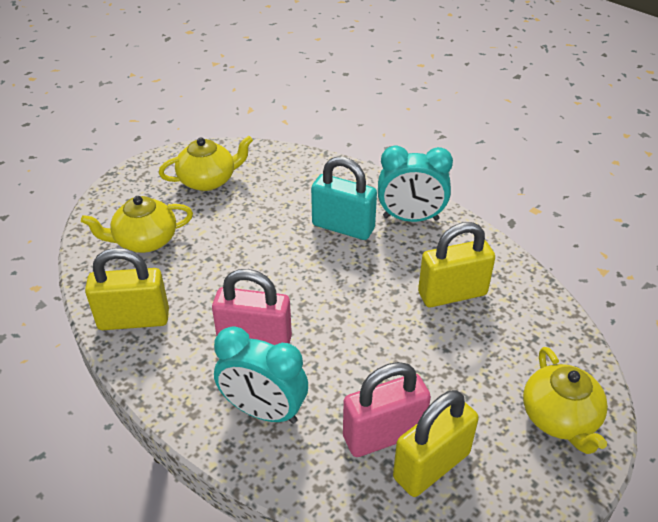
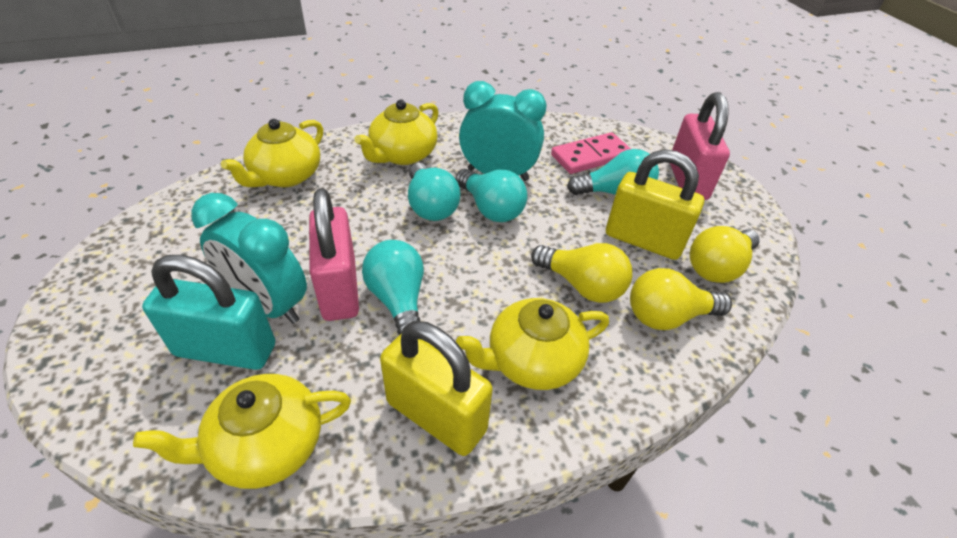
pink domino: 0 -> 1
turquoise light bulb: 0 -> 4
yellow light bulb: 0 -> 3
yellow padlock: 3 -> 2
yellow teapot: 3 -> 4

